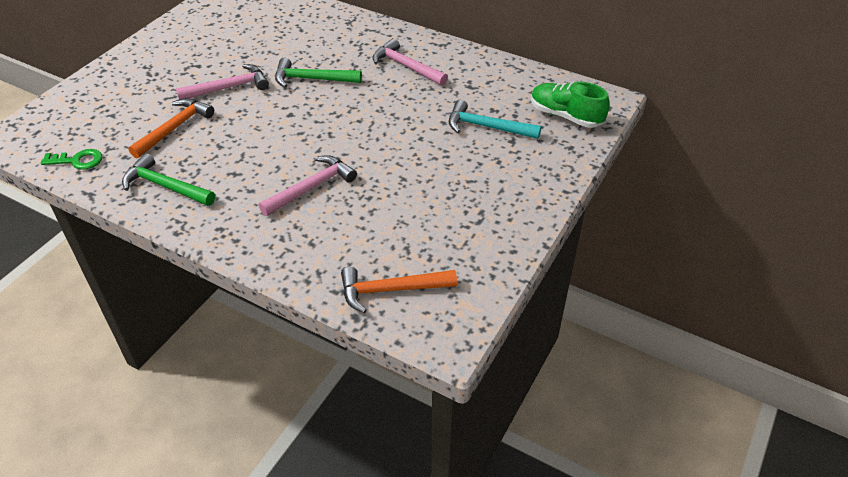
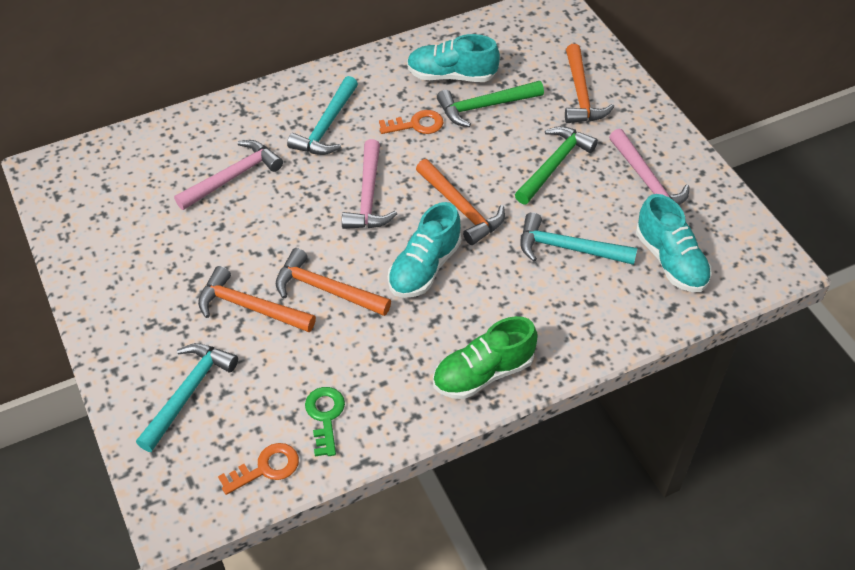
orange hammer: 2 -> 4
orange key: 0 -> 2
turquoise hammer: 1 -> 3
turquoise shoe: 0 -> 3

